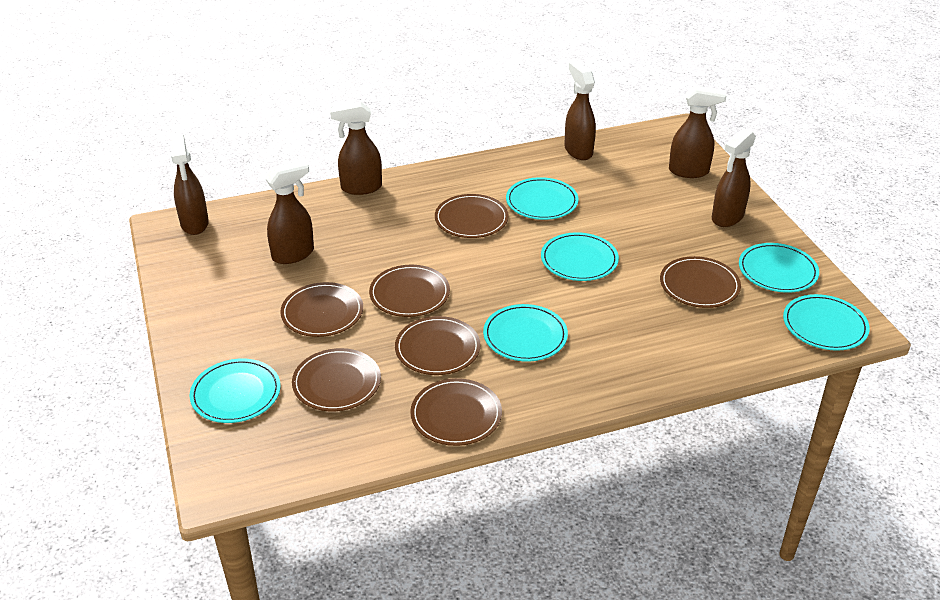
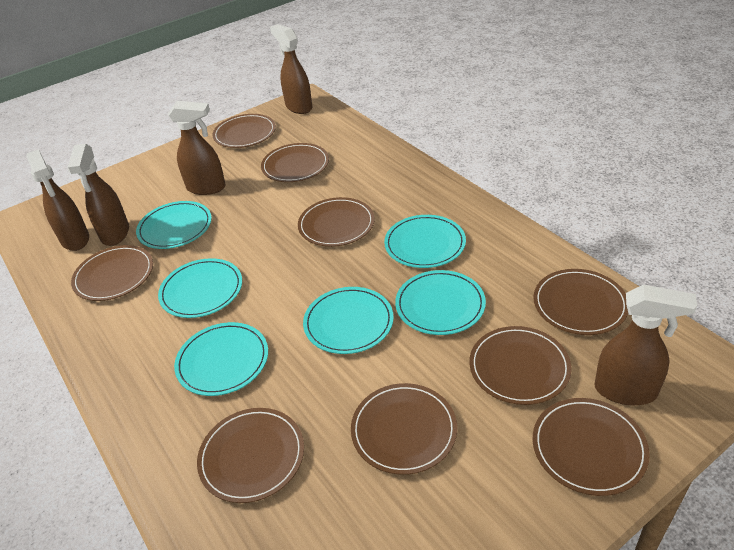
brown plate: 7 -> 9
brown spray bottle: 6 -> 5

